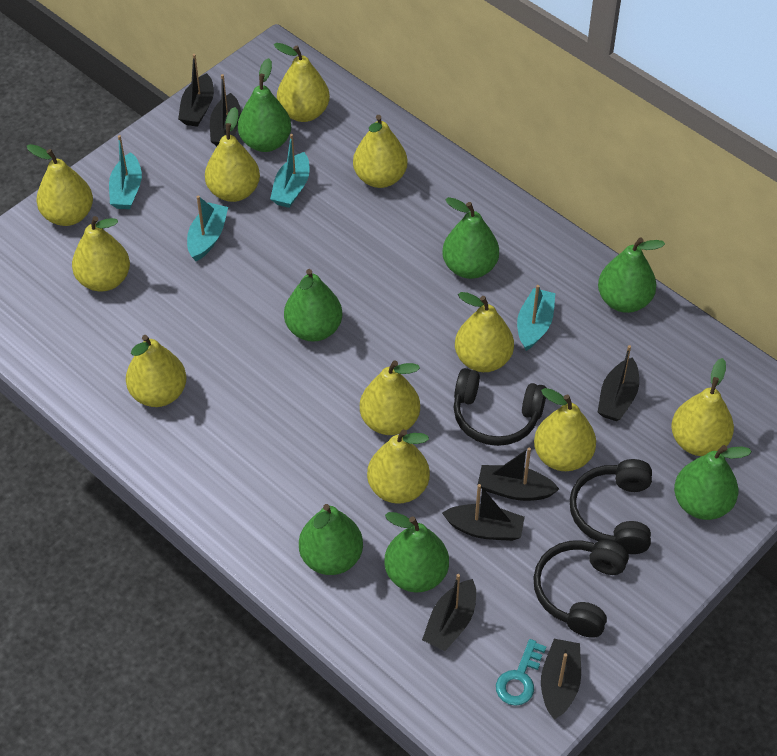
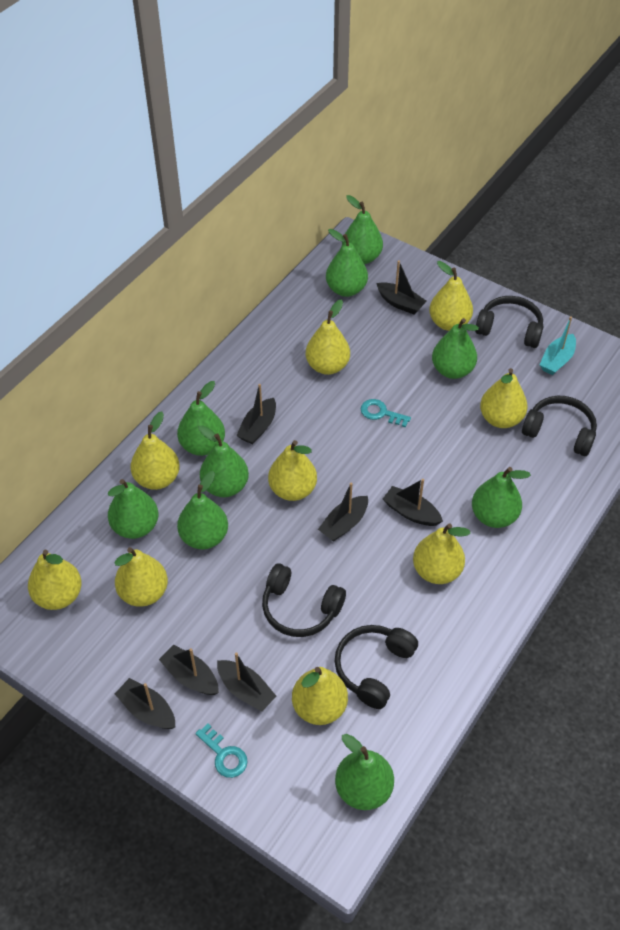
black headphones: 3 -> 4
green pear: 7 -> 9
turquoise boat: 4 -> 1
turquoise key: 1 -> 2
yellow pear: 11 -> 9

